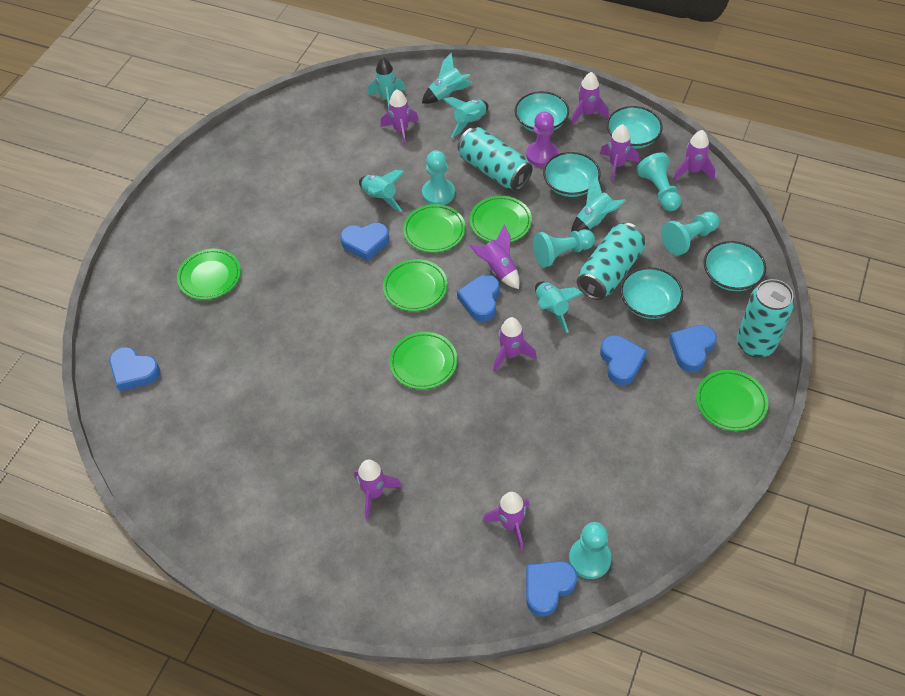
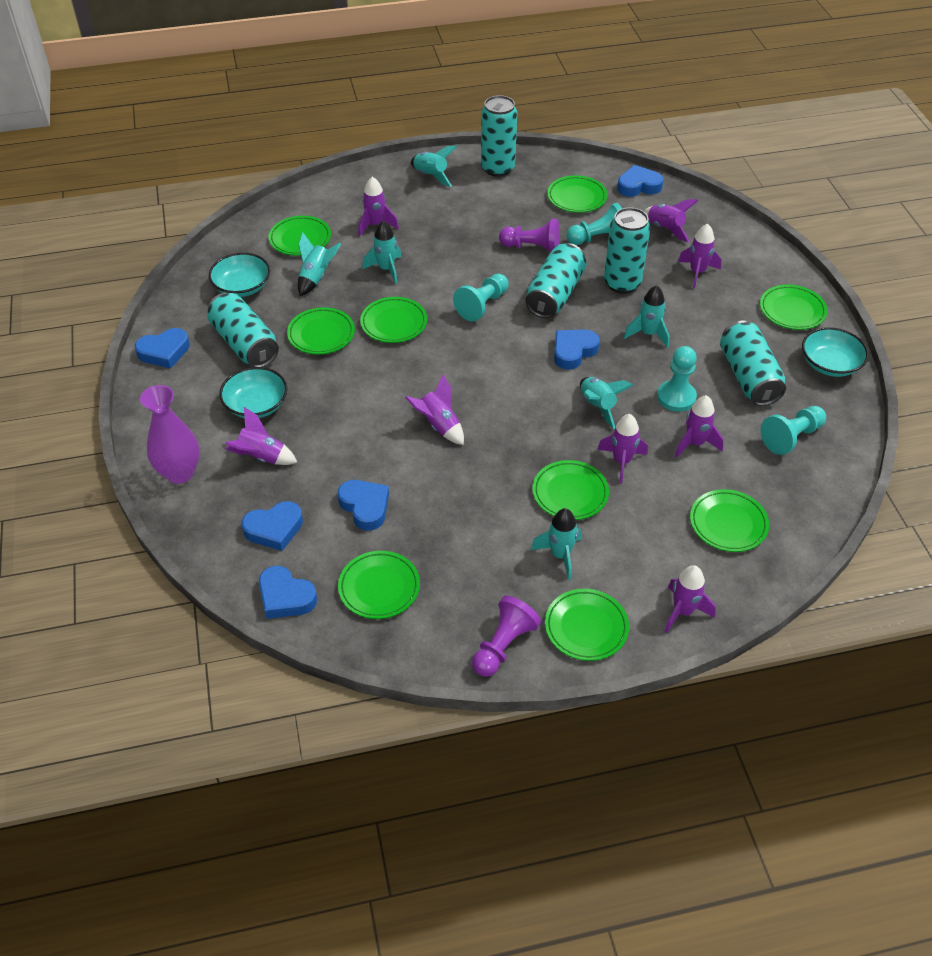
green plate: 6 -> 9
purple pawn: 1 -> 2
purple vase: 0 -> 1
turquoise bowl: 5 -> 3
turquoise can: 3 -> 5
turquoise pawn: 5 -> 4

